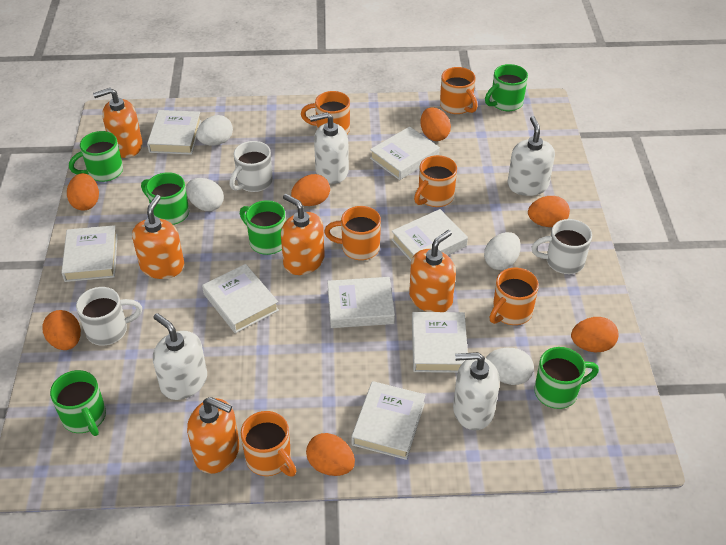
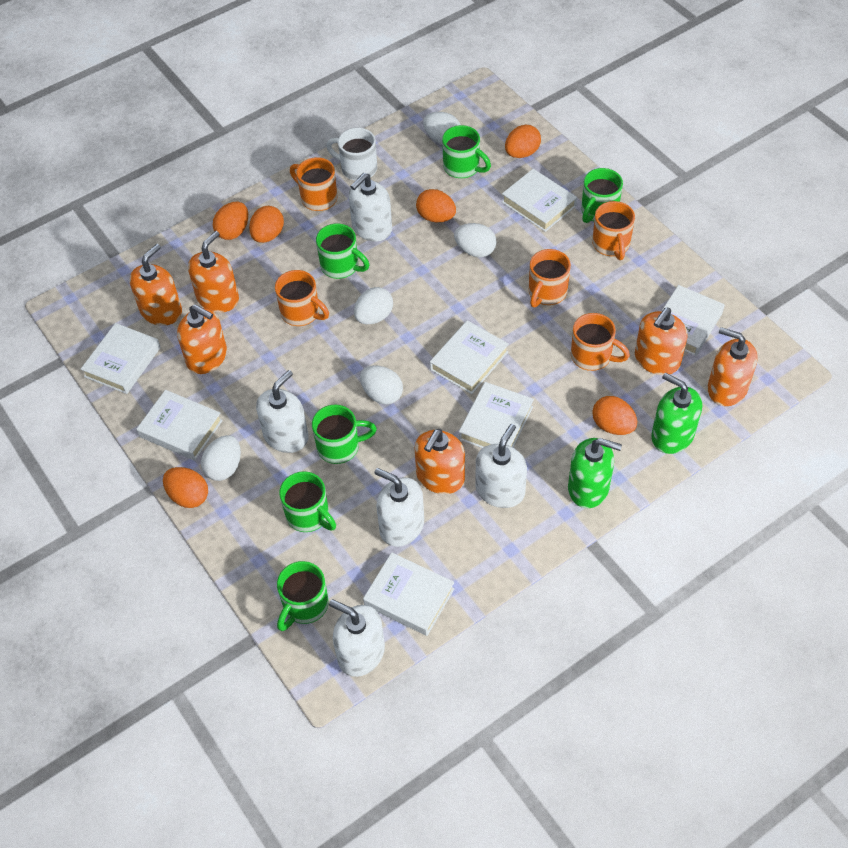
green soap dispenser: 0 -> 2
orange egg: 7 -> 6
orange mug: 6 -> 5
orange soap dispenser: 5 -> 6
white book: 8 -> 7
white egg: 4 -> 5
white mug: 3 -> 1
white soap dispenser: 4 -> 5

